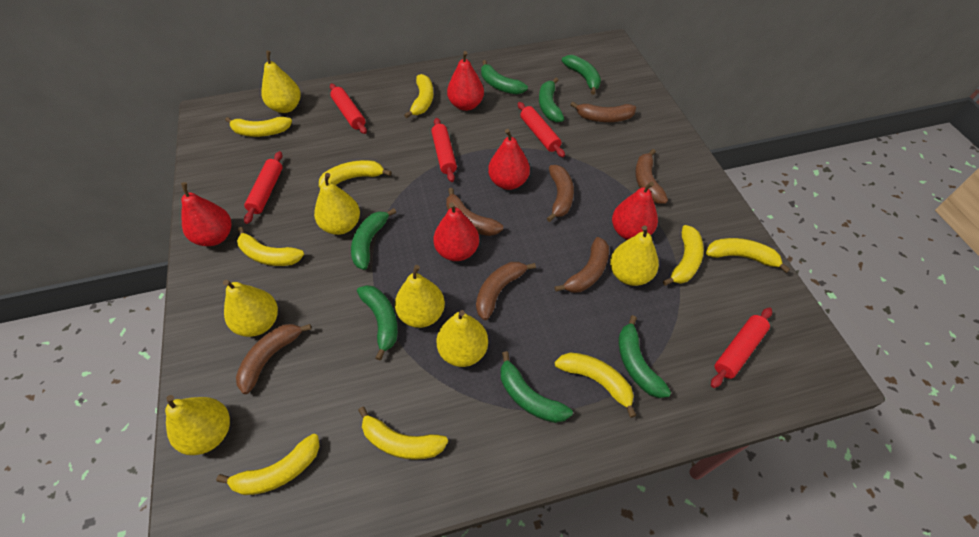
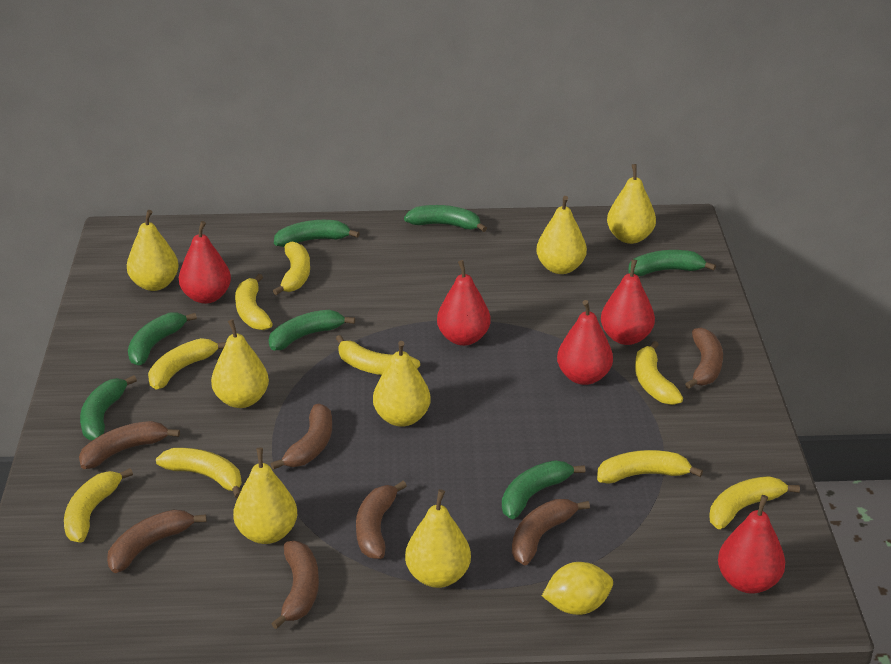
red rolling pin: 5 -> 0
yellow lemon: 0 -> 1

